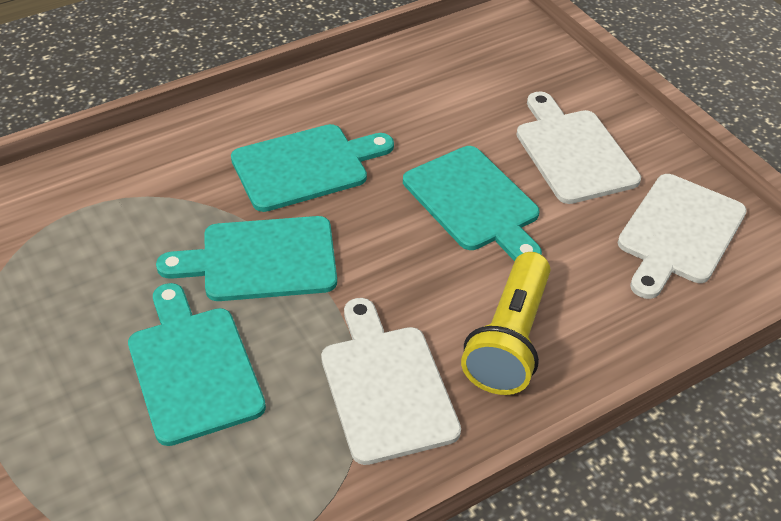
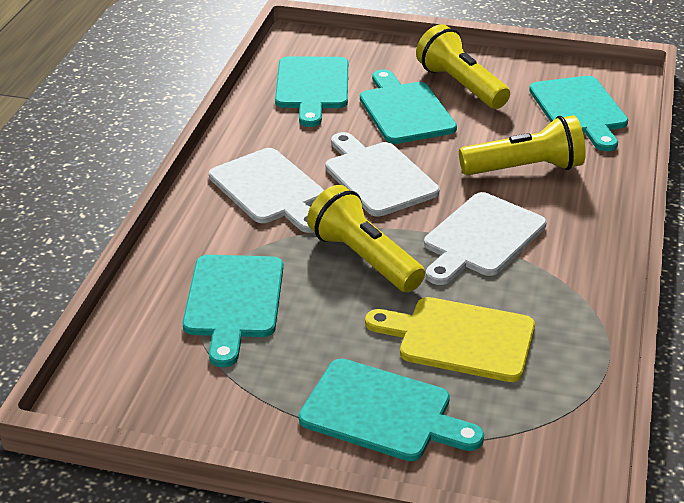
turquoise cutting board: 4 -> 5
yellow cutting board: 0 -> 1
yellow flashlight: 1 -> 3

